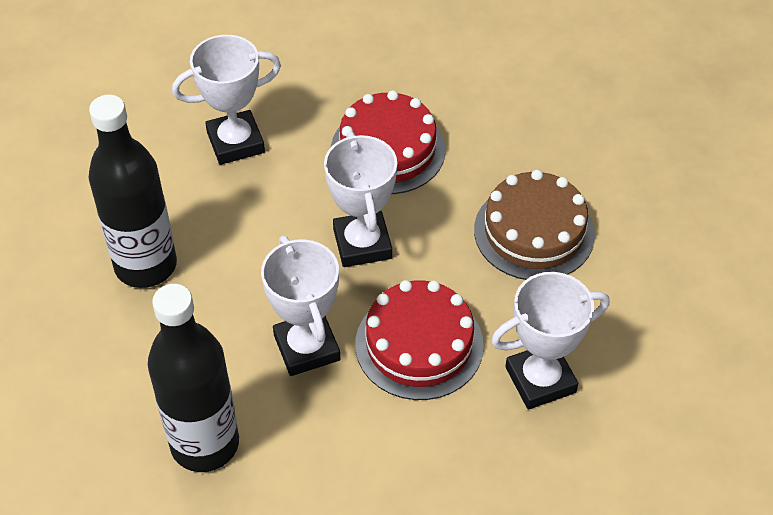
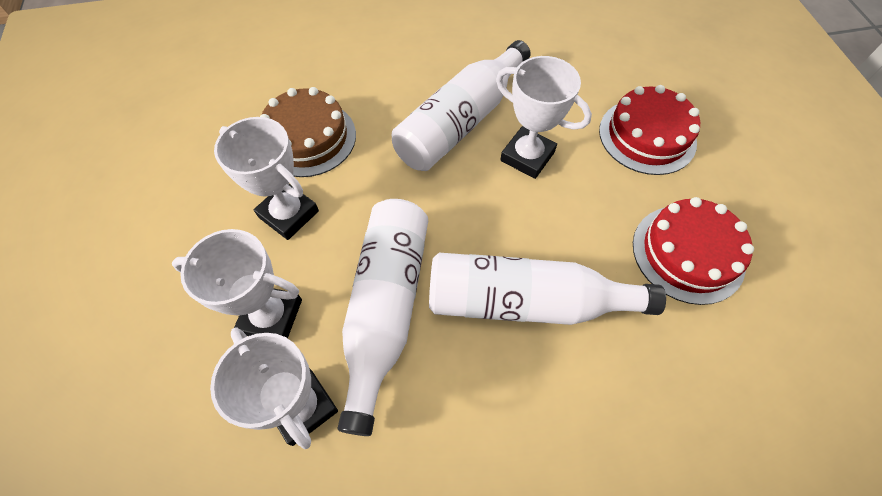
black bottle: 2 -> 0
white bottle: 0 -> 3

